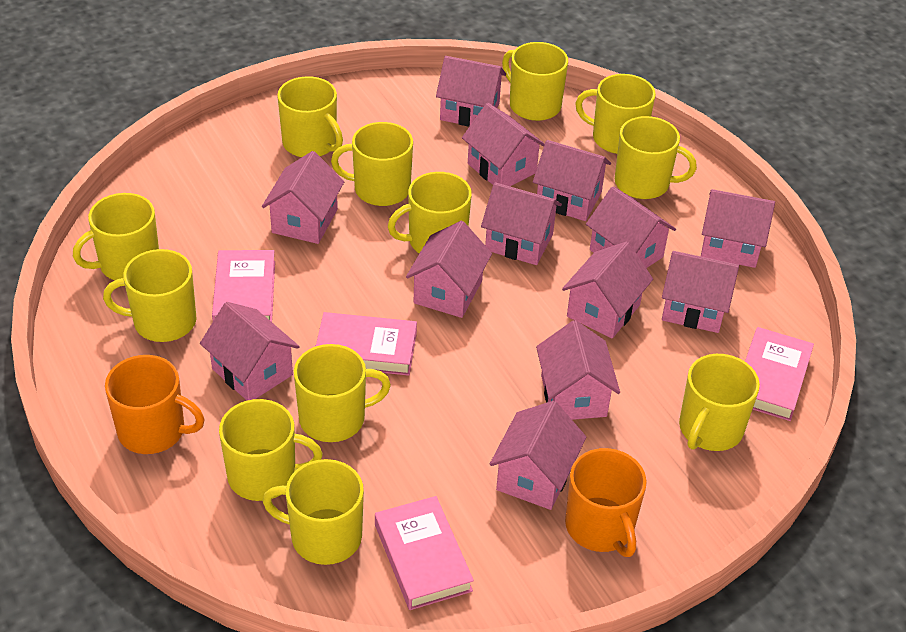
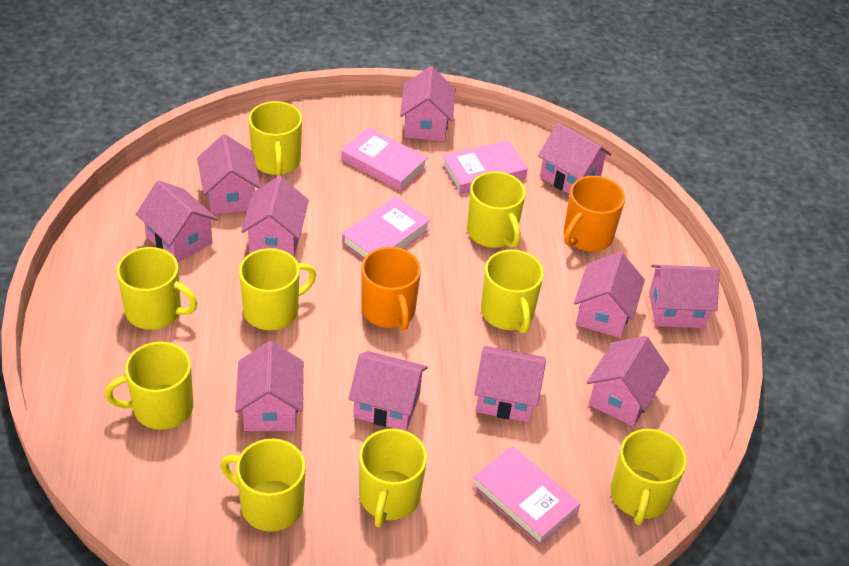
pink house: 13 -> 11
yellow mug: 12 -> 9

